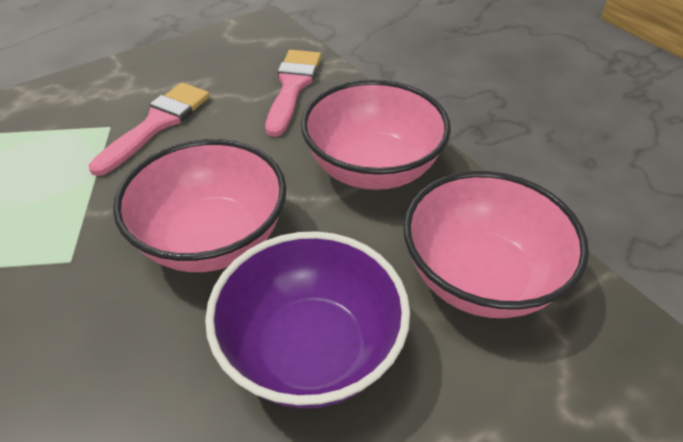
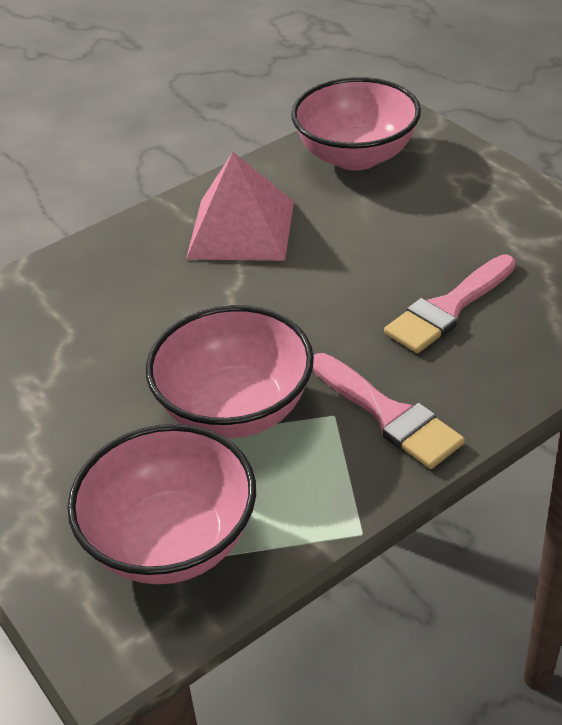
pink pyramid: 0 -> 1
purple bowl: 1 -> 0

